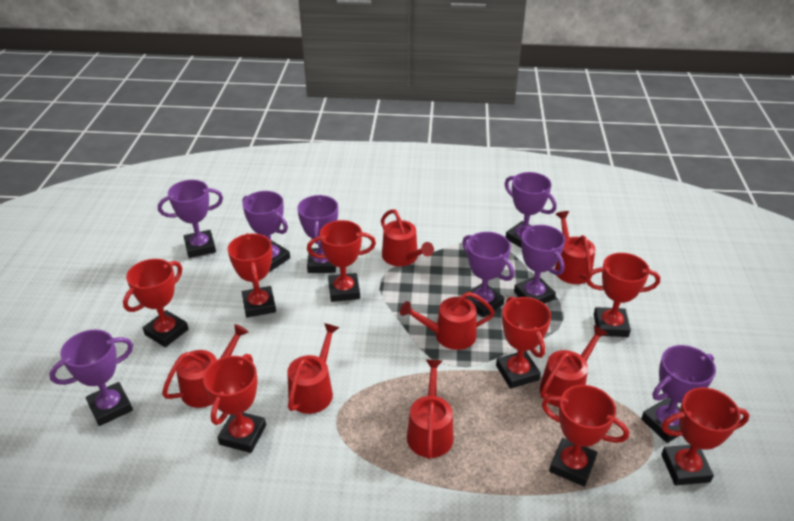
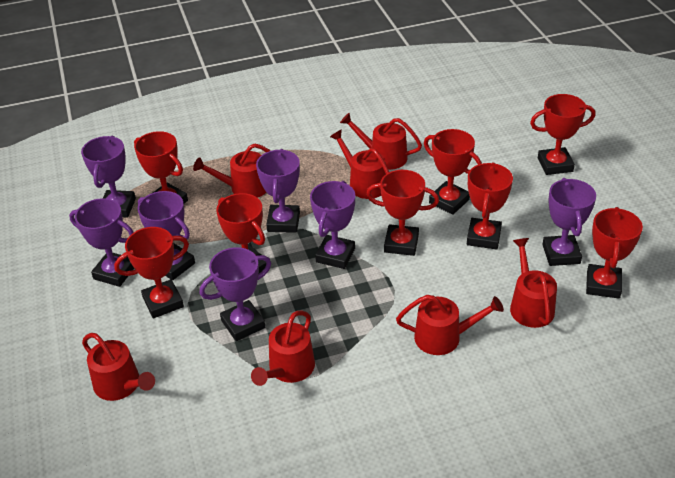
purple trophy: 8 -> 7

